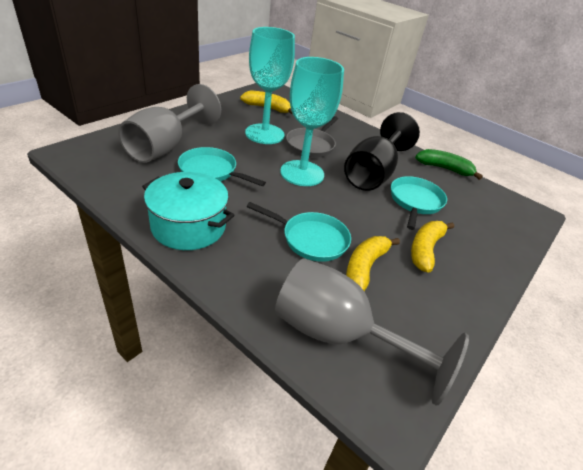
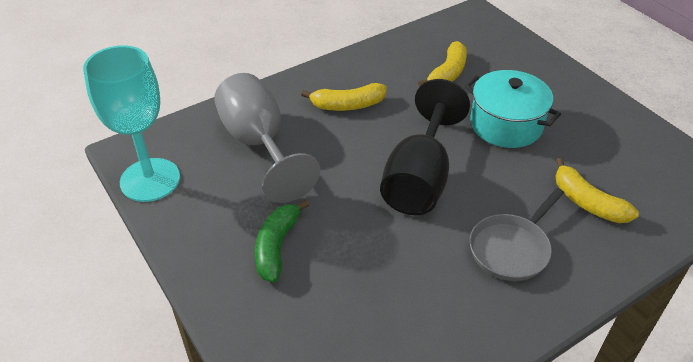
grey goblet: 2 -> 1
turquoise goblet: 2 -> 1
turquoise pan: 3 -> 0

